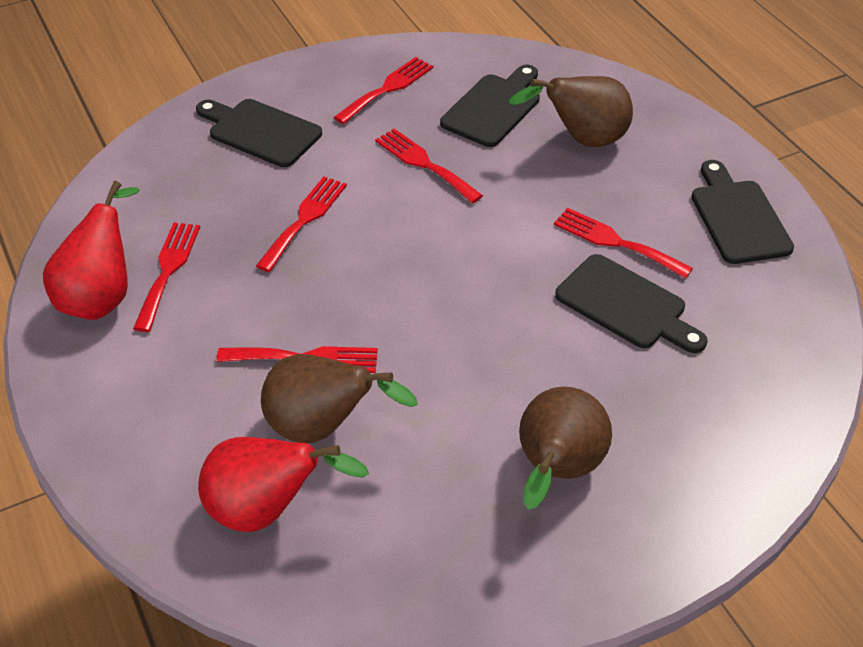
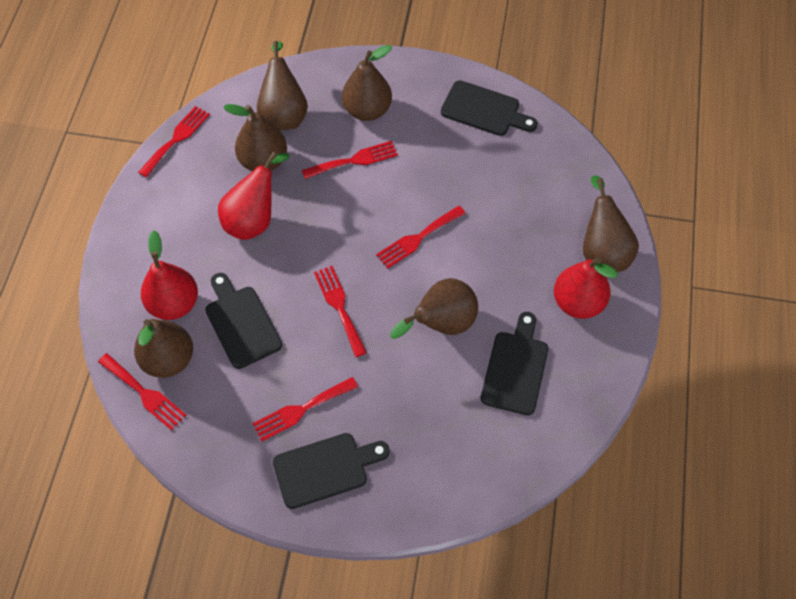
brown pear: 3 -> 6
red pear: 2 -> 3

